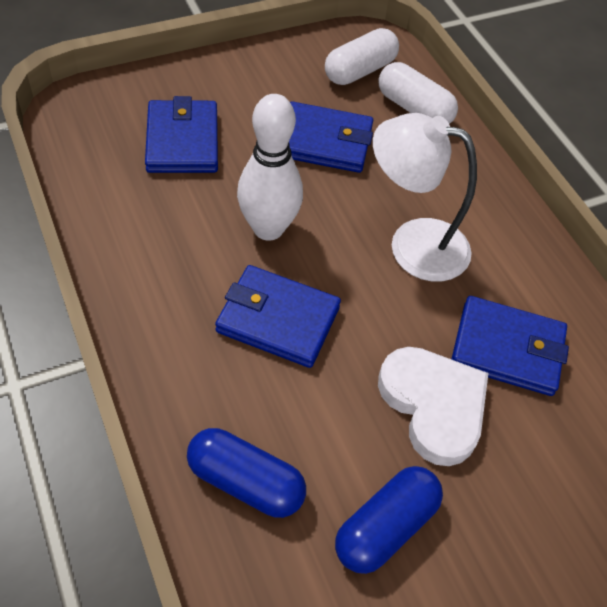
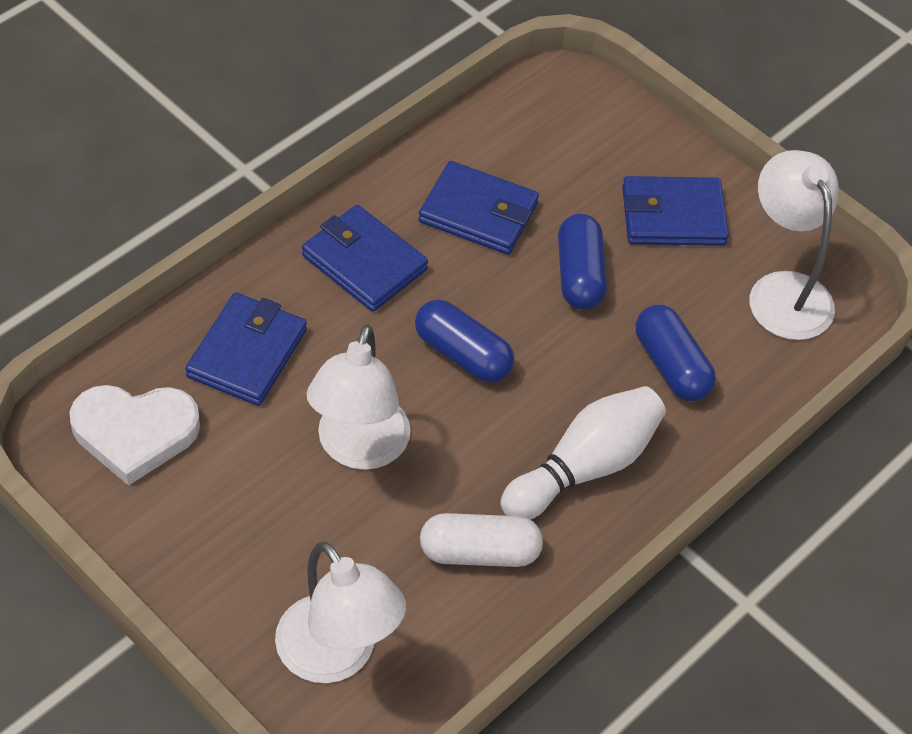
blue capsule: 2 -> 3
white capsule: 2 -> 1
white lamp: 1 -> 3

